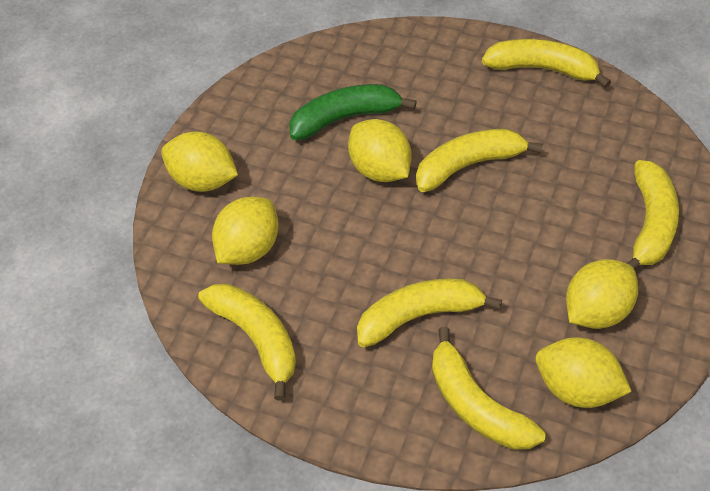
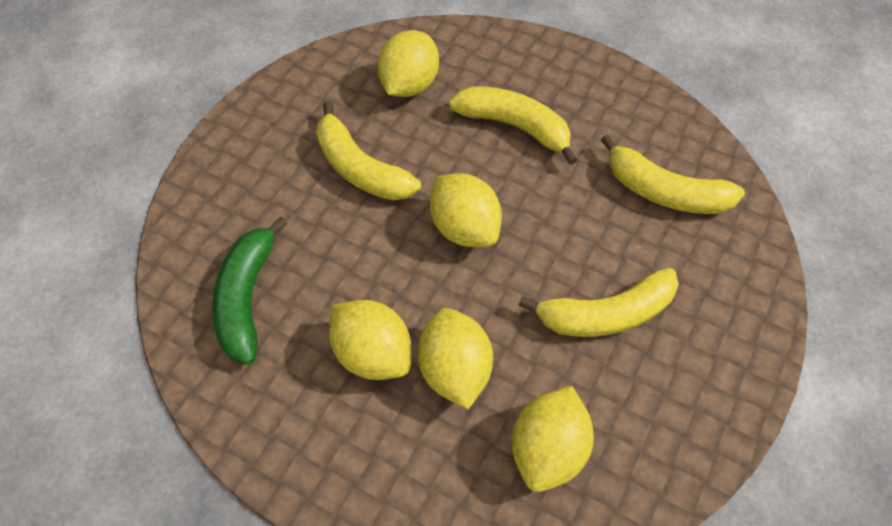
yellow banana: 6 -> 4

